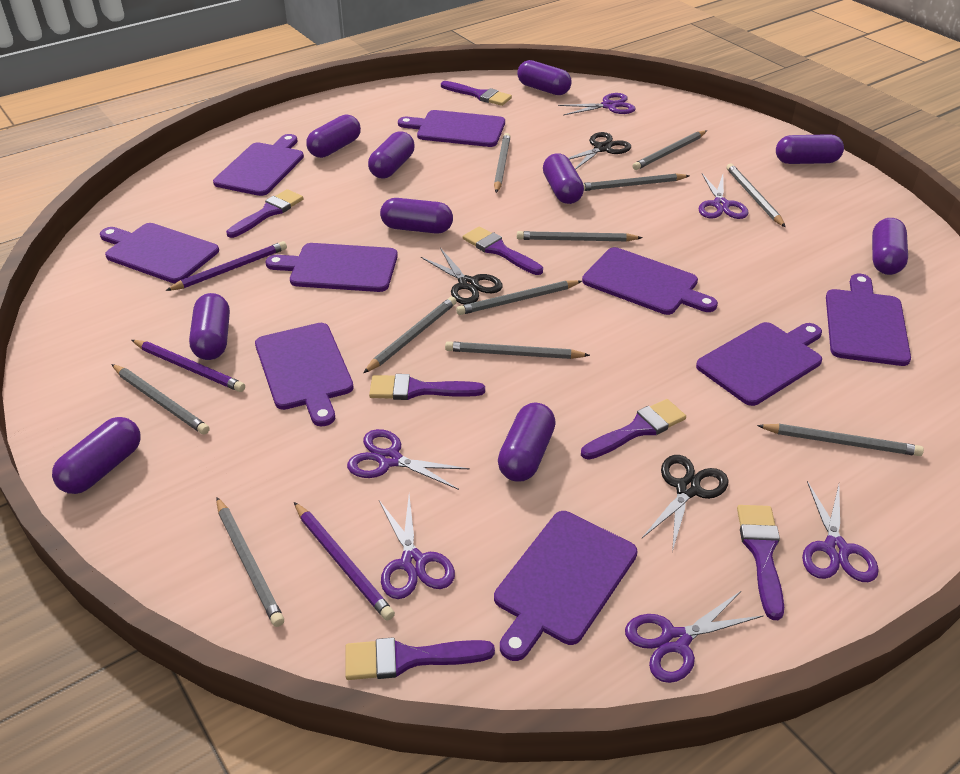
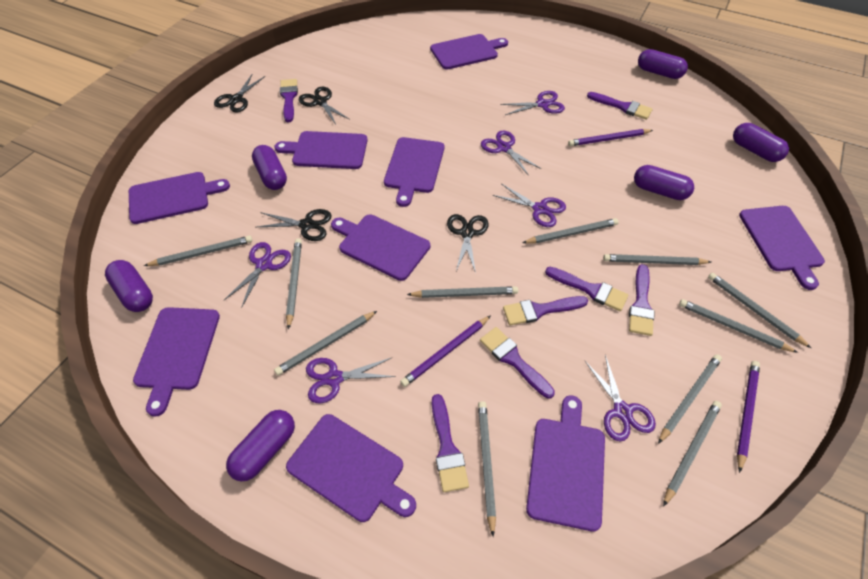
black scissors: 3 -> 4
purple capsule: 10 -> 6

